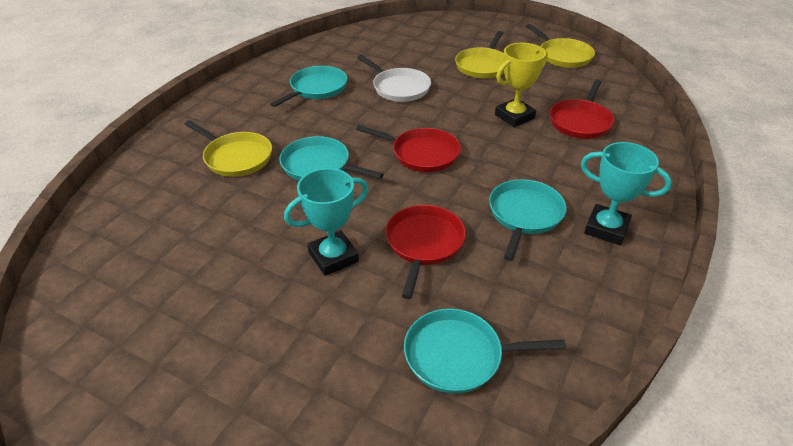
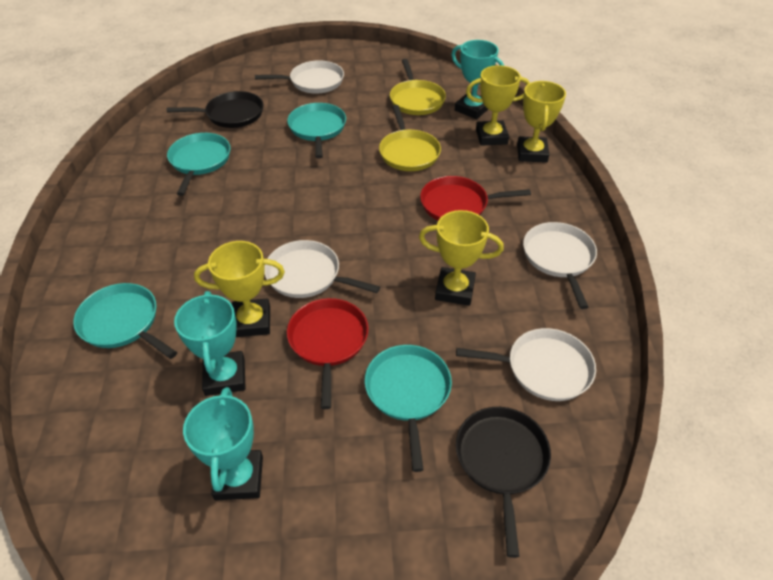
black pan: 0 -> 2
red pan: 3 -> 2
turquoise trophy: 2 -> 3
white pan: 1 -> 4
yellow pan: 3 -> 2
yellow trophy: 1 -> 4

